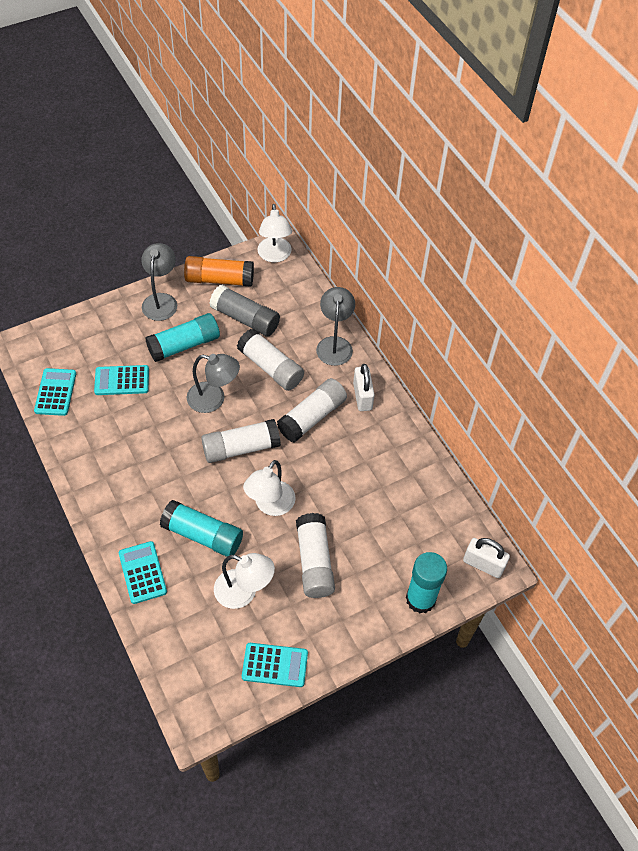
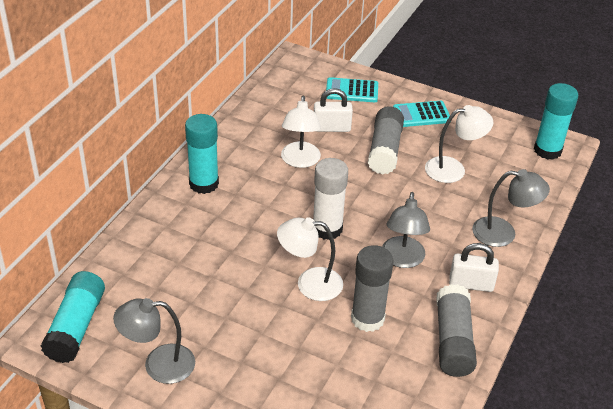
grey glue stick: 1 -> 3
orange glue stick: 1 -> 0
turquoise calculator: 4 -> 2
white glue stick: 4 -> 1

